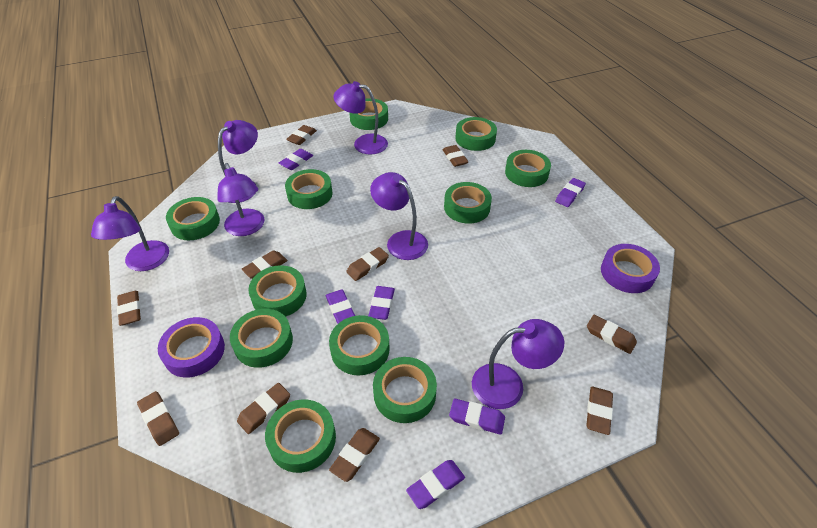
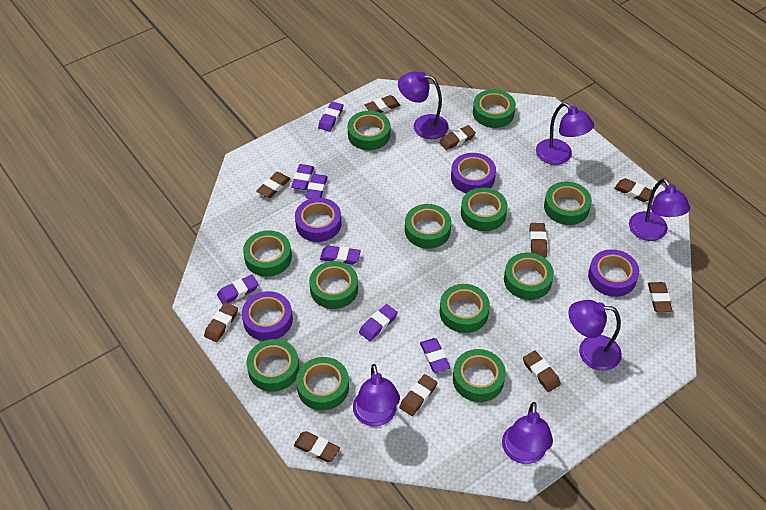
green tape: 11 -> 12
purple eraser: 6 -> 7
purple tape: 2 -> 4

